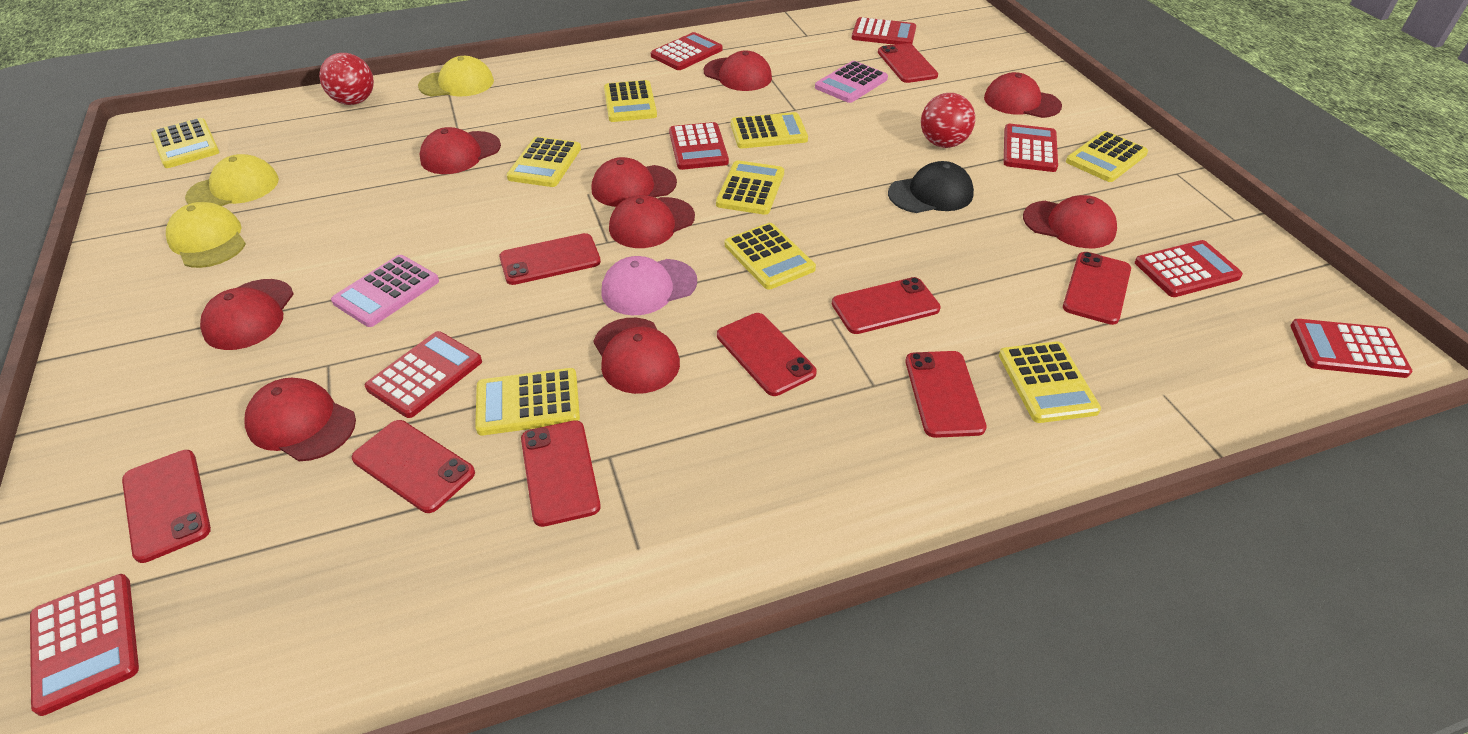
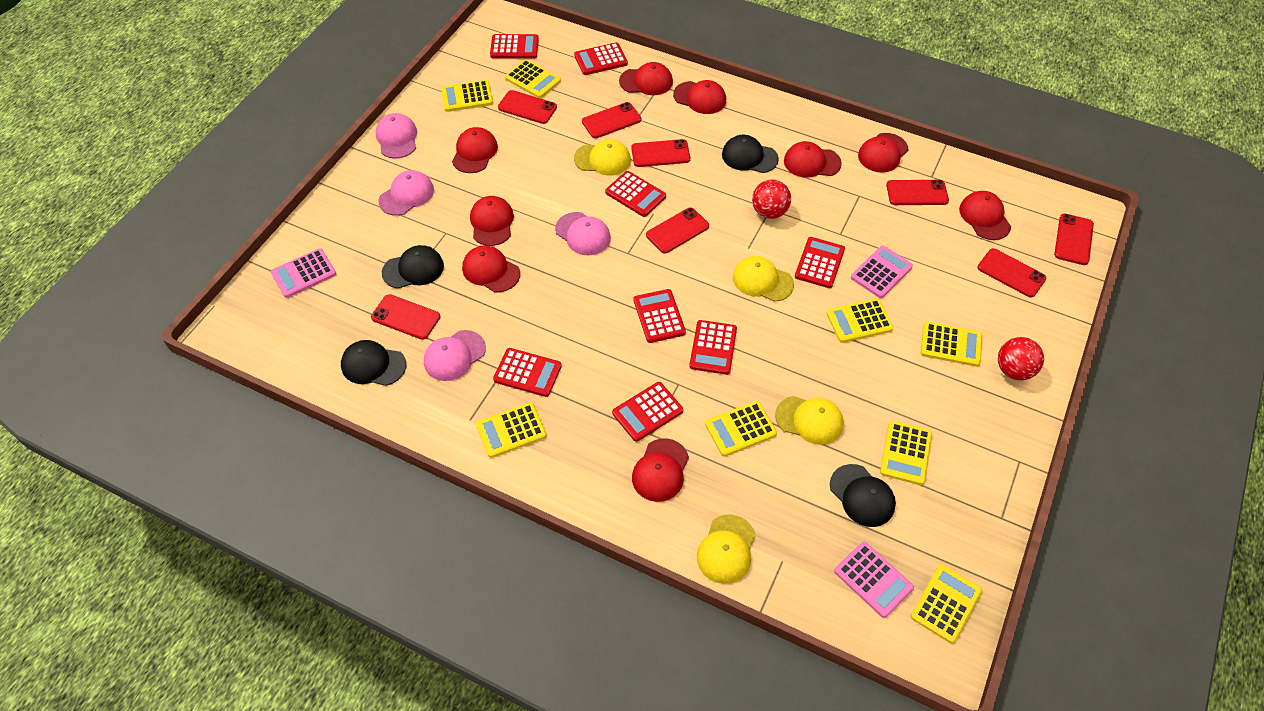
black cap: 1 -> 4
pink calculator: 2 -> 3
pink cap: 1 -> 4
red phone: 9 -> 8
yellow calculator: 9 -> 8
yellow cap: 3 -> 4

